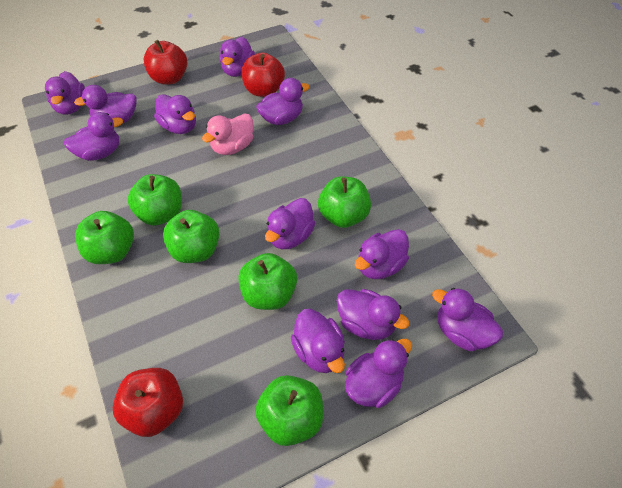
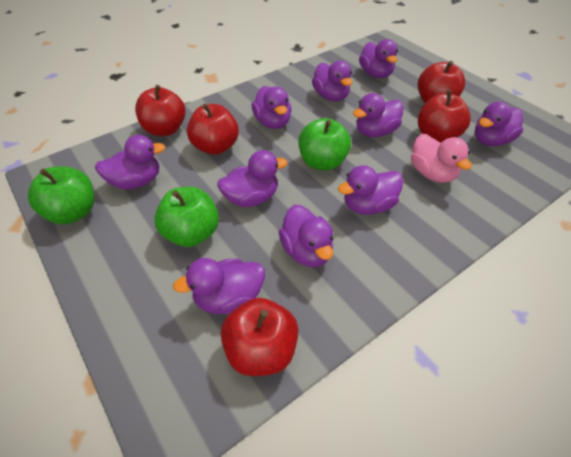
green apple: 6 -> 3
purple duck: 12 -> 10
red apple: 3 -> 5

